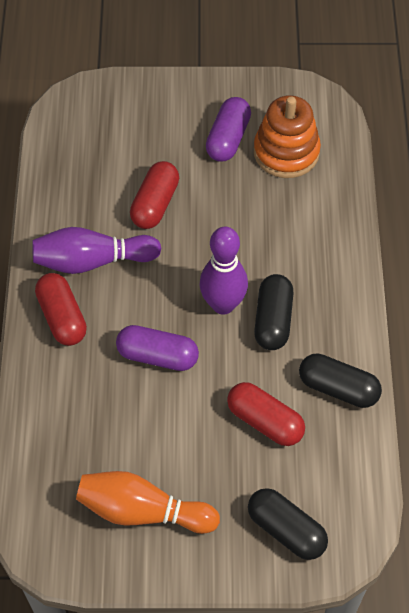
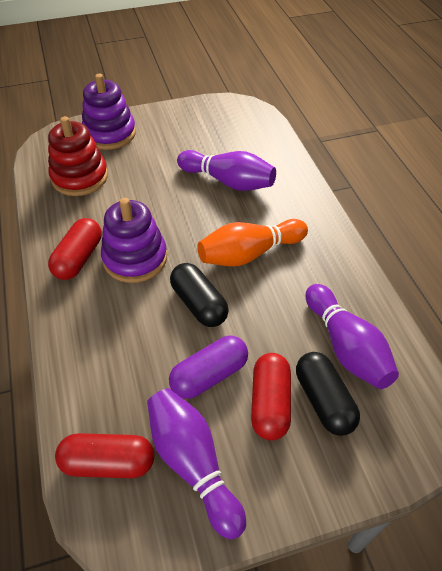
black capsule: 3 -> 2
orange stacking toy: 1 -> 0
purple bowling pin: 2 -> 3
purple capsule: 2 -> 1
purple stacking toy: 0 -> 2
red stacking toy: 0 -> 1

